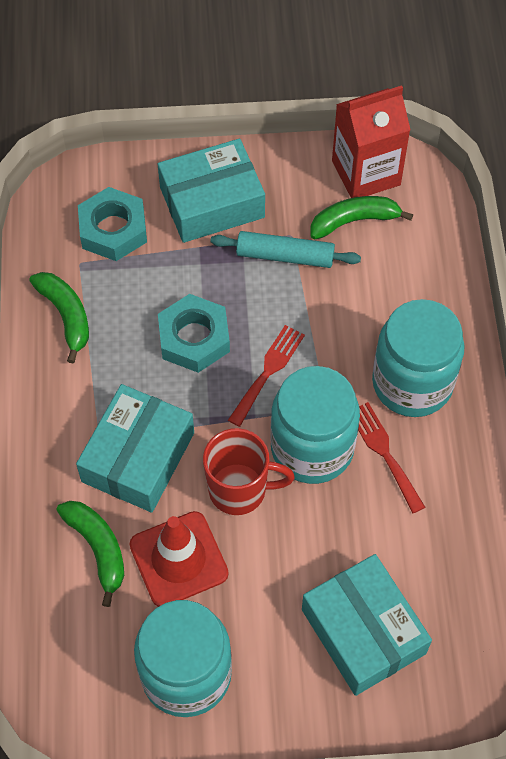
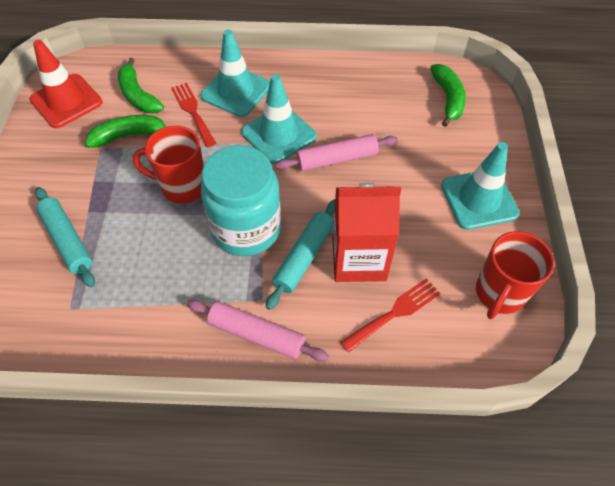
pink rolling pin: 0 -> 2
red mug: 1 -> 2
turquoise box: 3 -> 0
turquoise jar: 3 -> 1
turquoise nut: 2 -> 0
turquoise rolling pin: 1 -> 2
turquoise traffic cone: 0 -> 3

